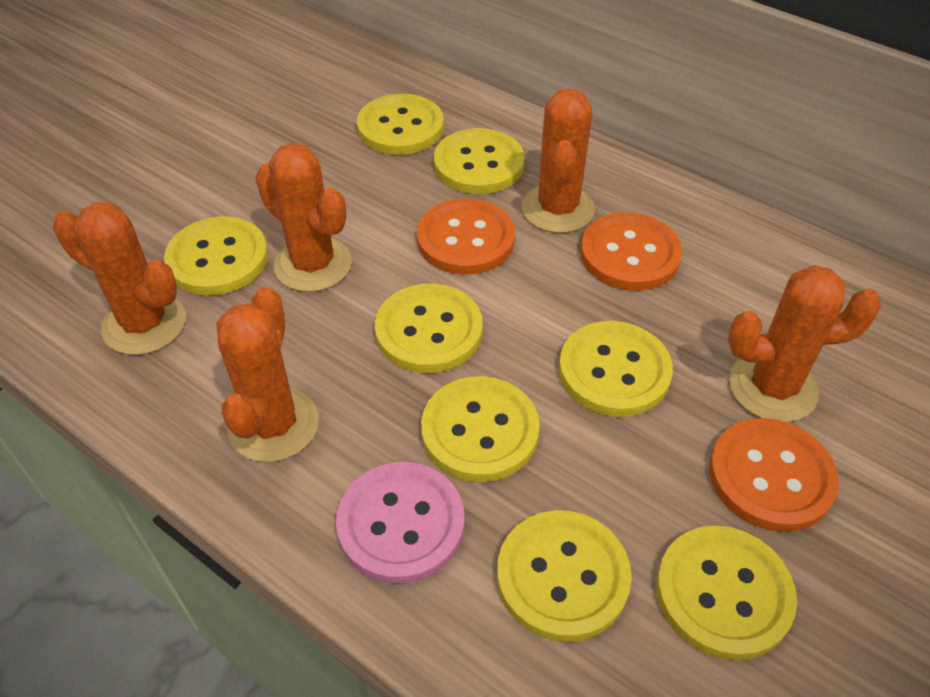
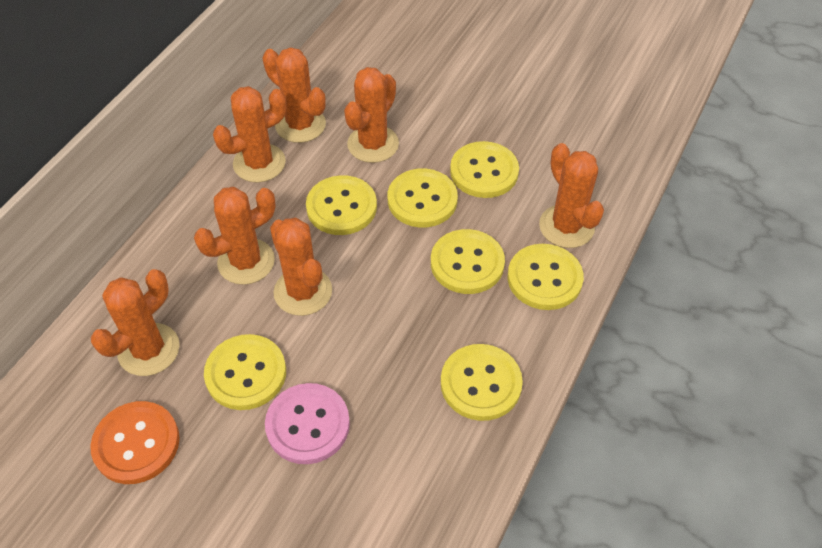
orange button: 3 -> 1
orange cactus: 5 -> 7
yellow button: 8 -> 7

